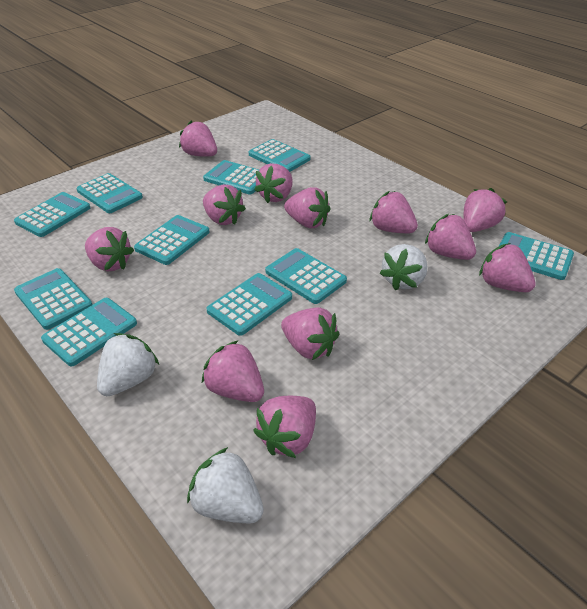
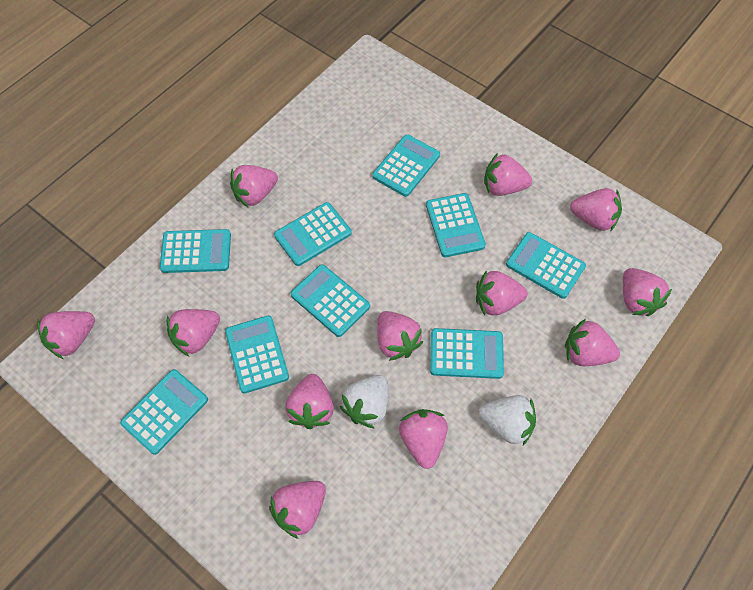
turquoise calculator: 10 -> 9
white strawberry: 3 -> 2

